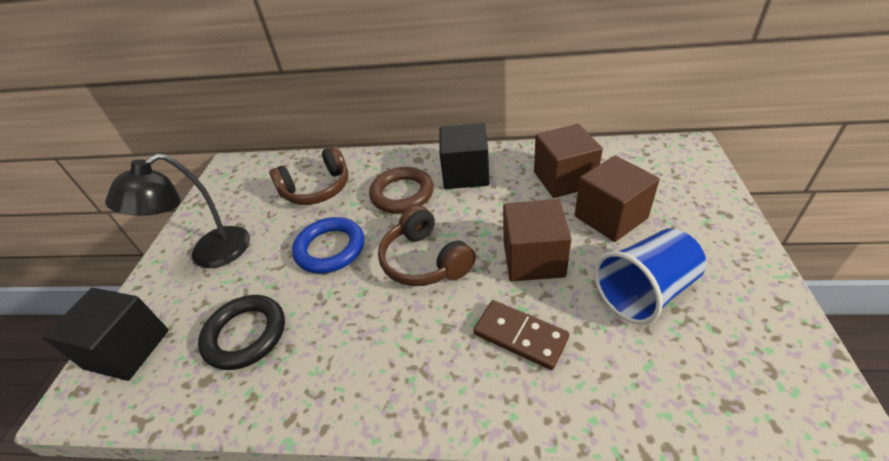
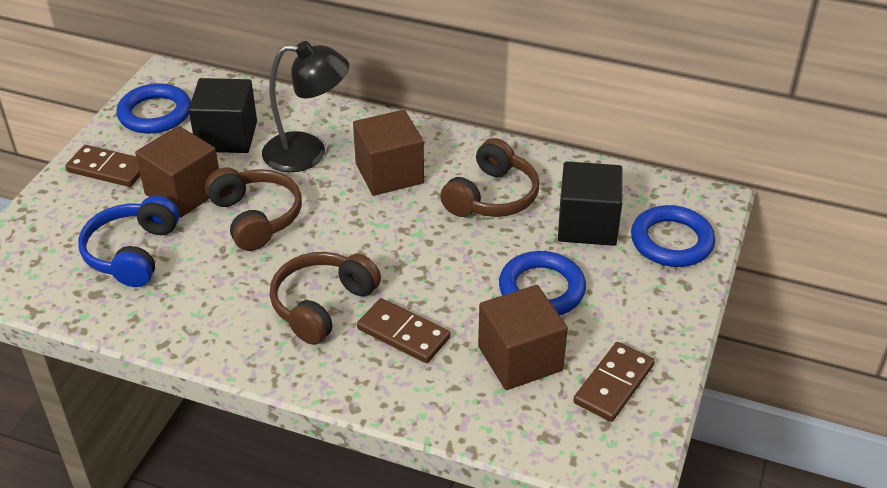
black ring: 1 -> 0
blue cup: 1 -> 0
blue headphones: 0 -> 1
blue ring: 1 -> 3
brown domino: 1 -> 3
brown headphones: 2 -> 3
brown ring: 1 -> 0

